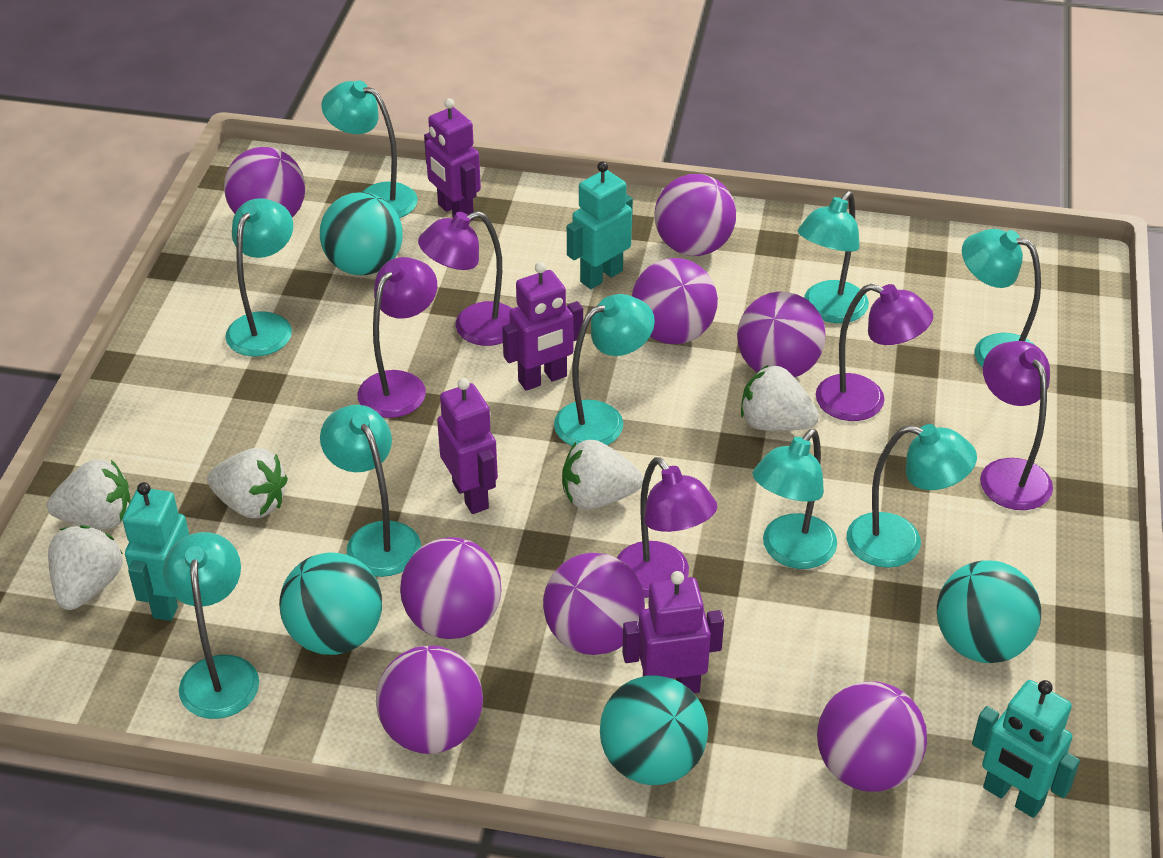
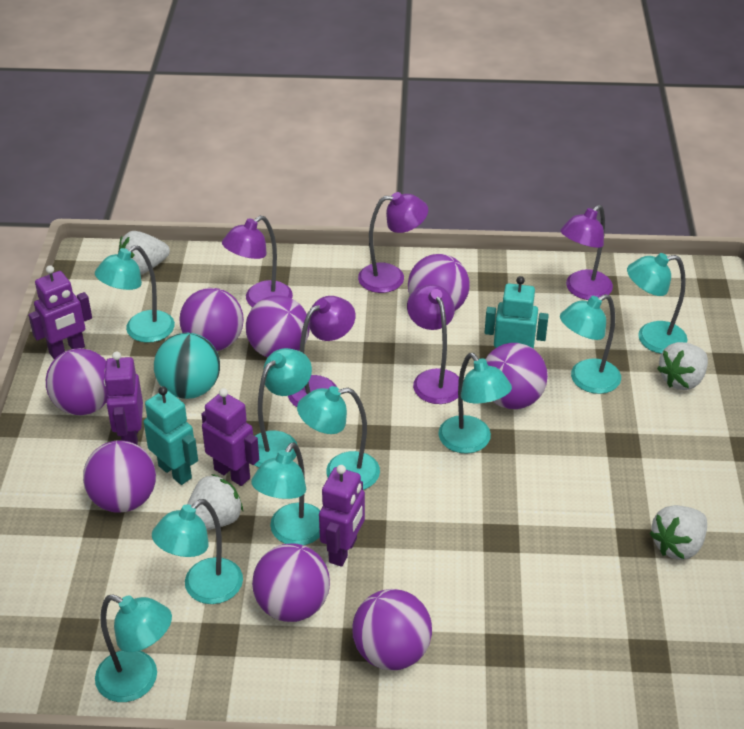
turquoise ball: 4 -> 1
turquoise robot: 3 -> 2
white strawberry: 5 -> 4

